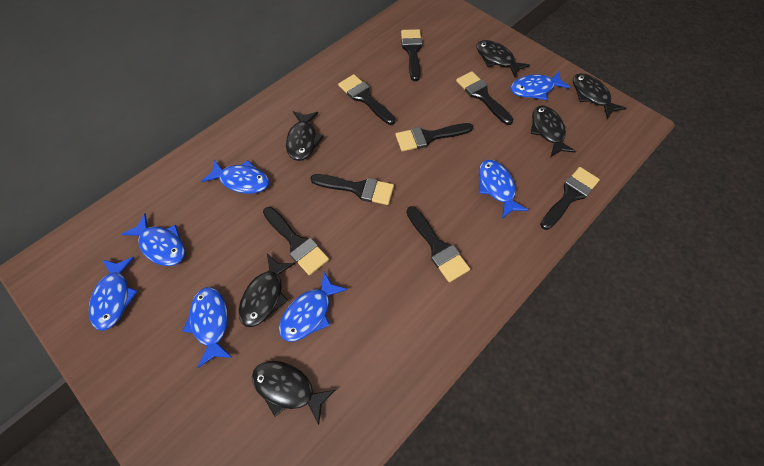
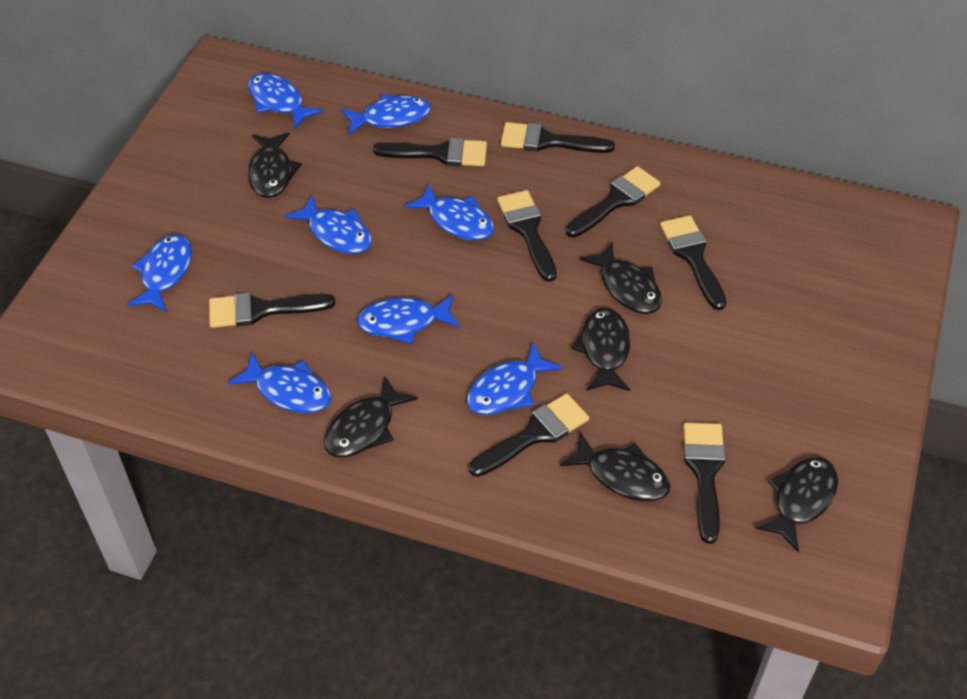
blue fish: 7 -> 8

